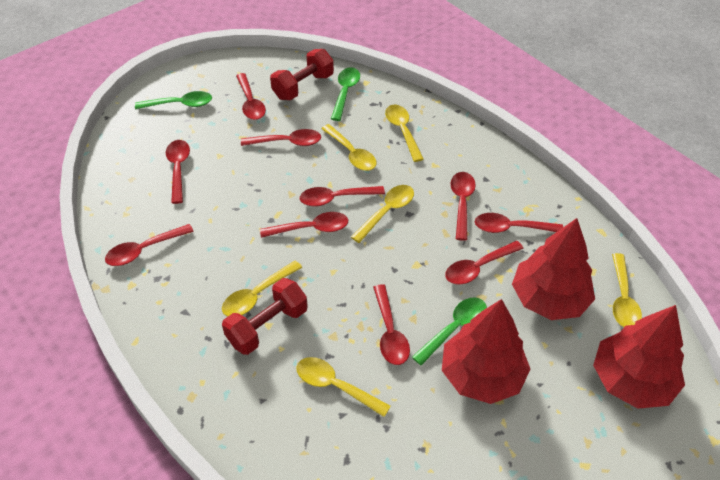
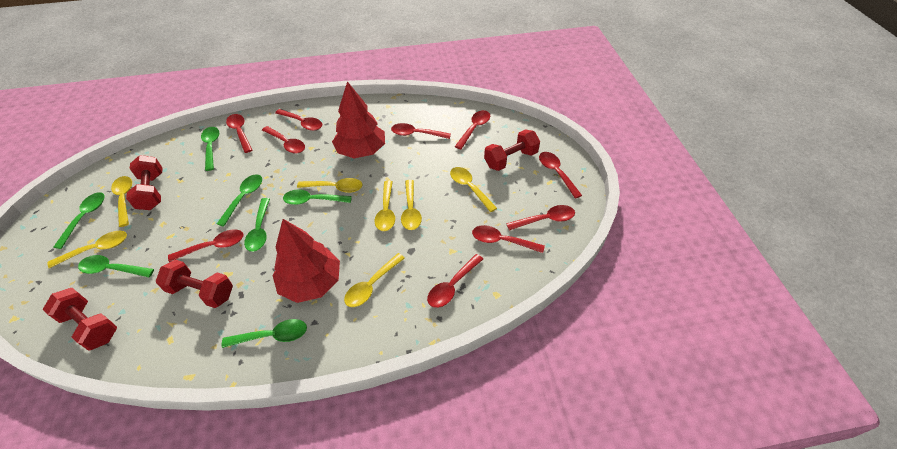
green spoon: 3 -> 7
red dumbbell: 2 -> 4
red tree: 3 -> 2
yellow spoon: 6 -> 7

